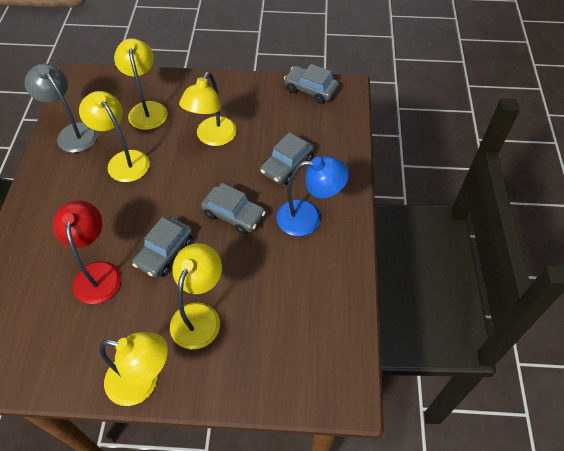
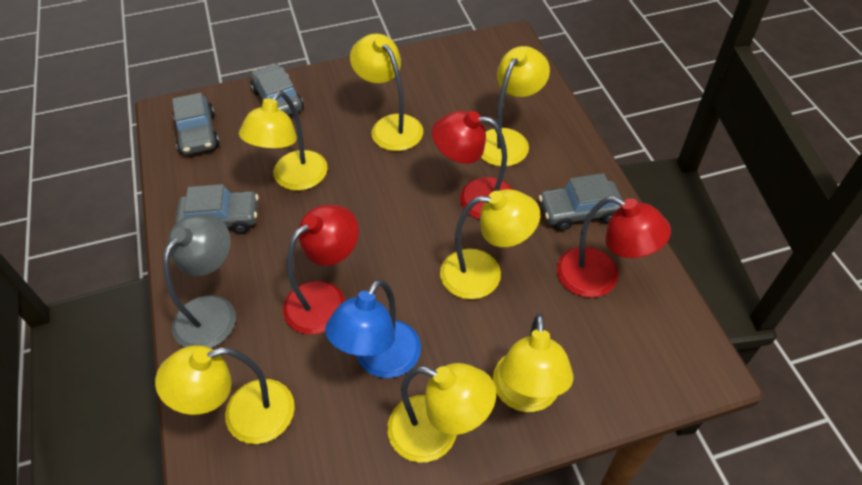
red lamp: 1 -> 3
yellow lamp: 5 -> 7

